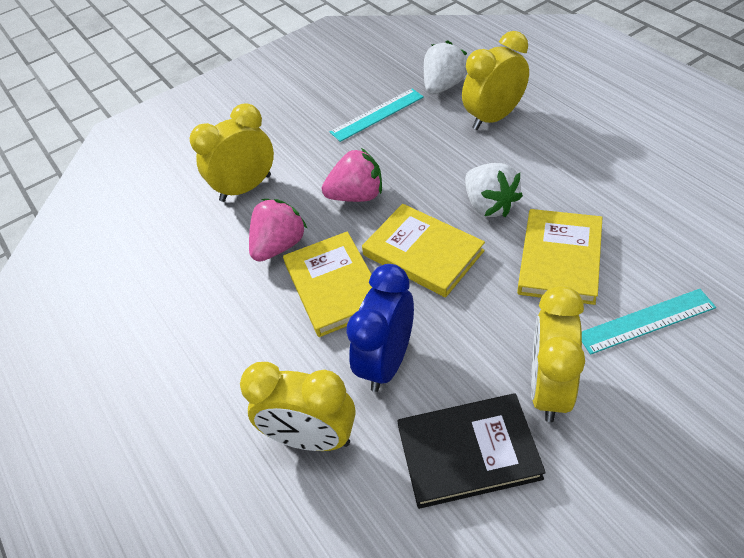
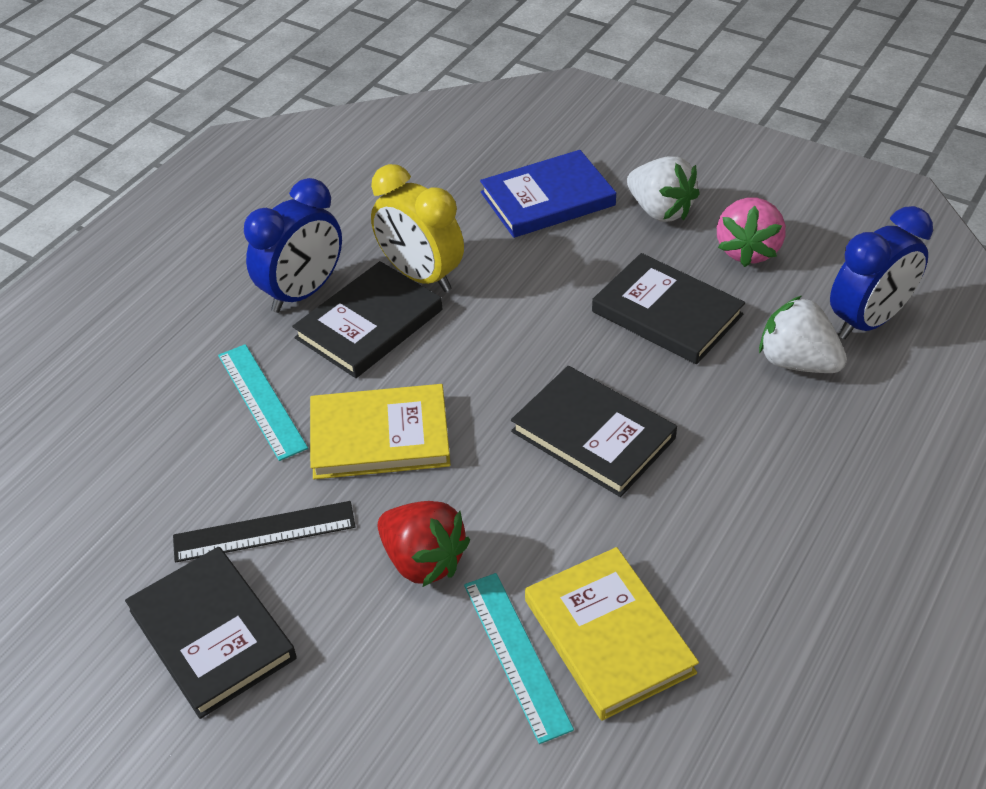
black book: 1 -> 4
black ruler: 0 -> 1
blue book: 0 -> 1
blue clock: 1 -> 2
pink strawberry: 2 -> 1
red strawberry: 0 -> 1
yellow book: 3 -> 2
yellow clock: 4 -> 1

